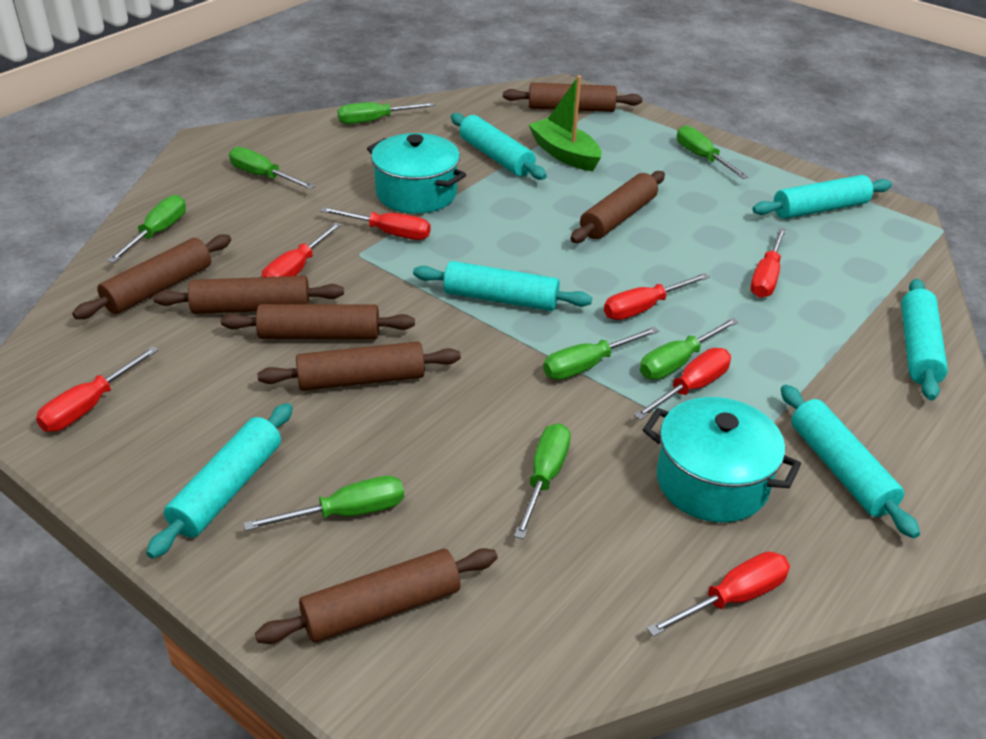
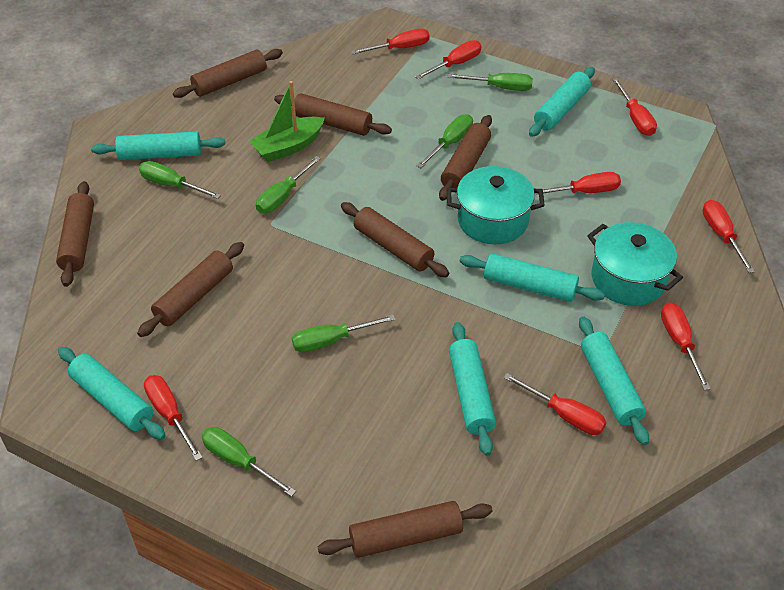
green screwdriver: 8 -> 6
red screwdriver: 7 -> 8

